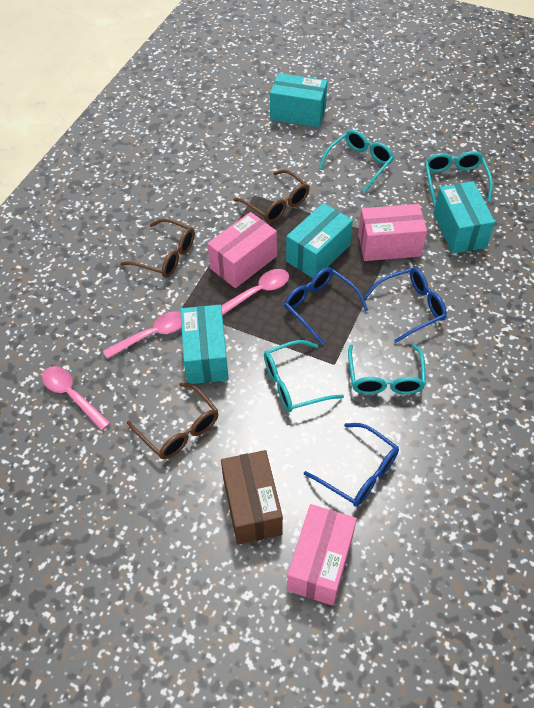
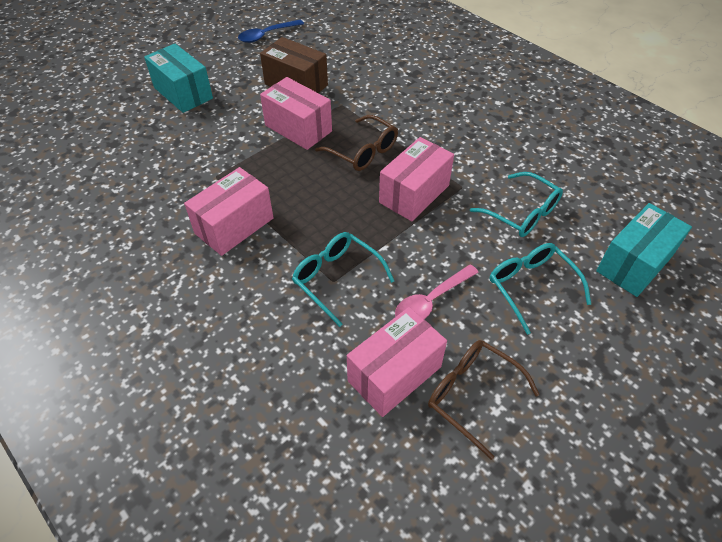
blue glasses: 3 -> 0
blue spoon: 0 -> 1
brown glasses: 3 -> 2
pink box: 3 -> 4
pink spoon: 3 -> 1
turquoise box: 4 -> 2
turquoise glasses: 4 -> 3

